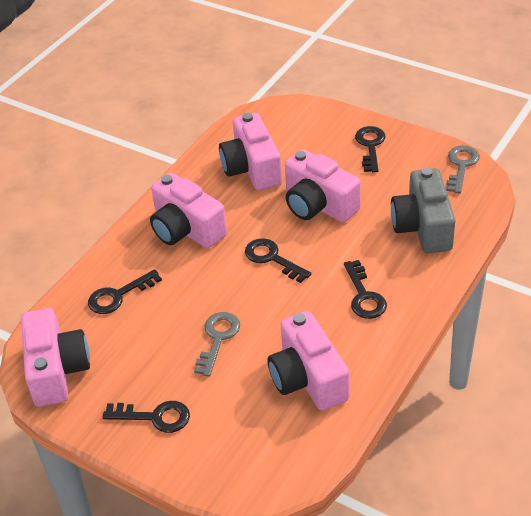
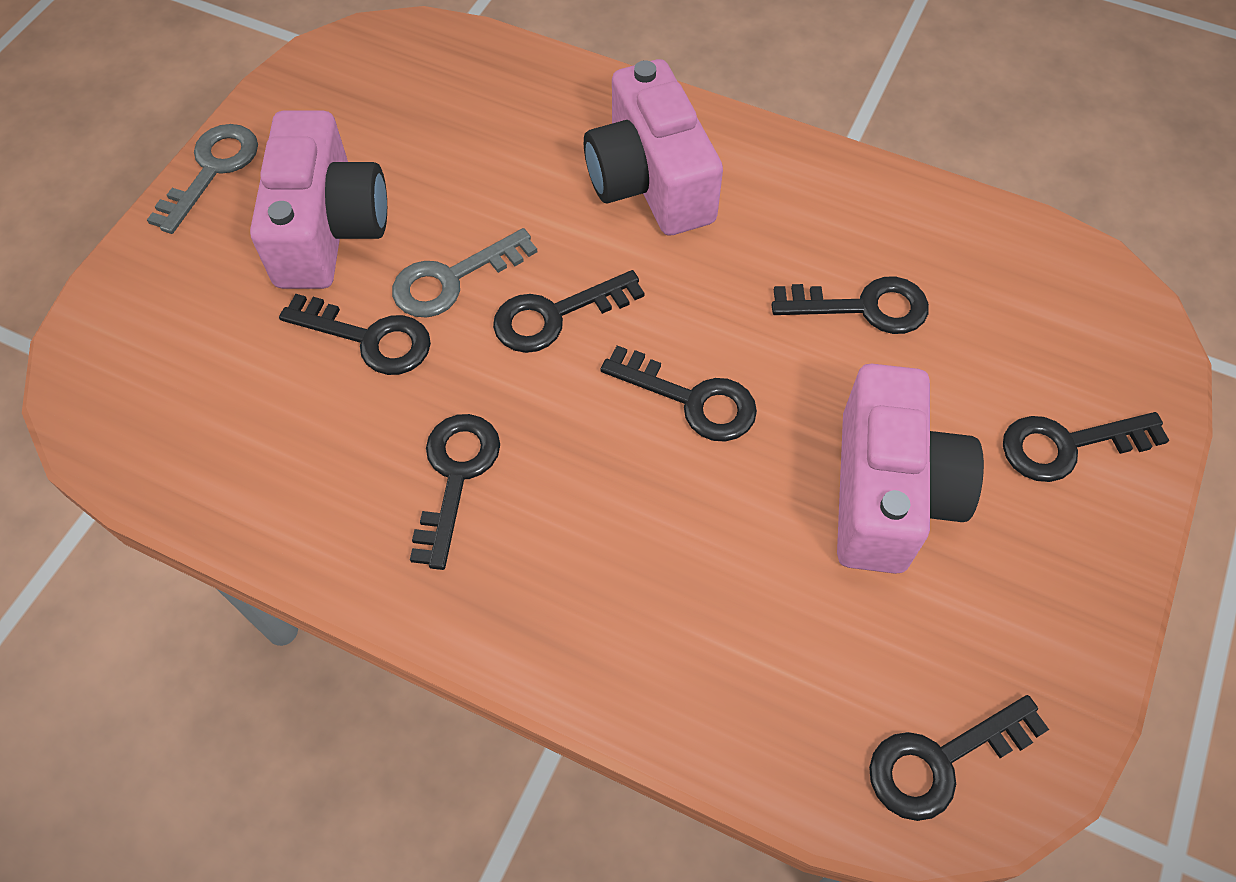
black key: 5 -> 7
grey camera: 1 -> 0
pink camera: 5 -> 3

